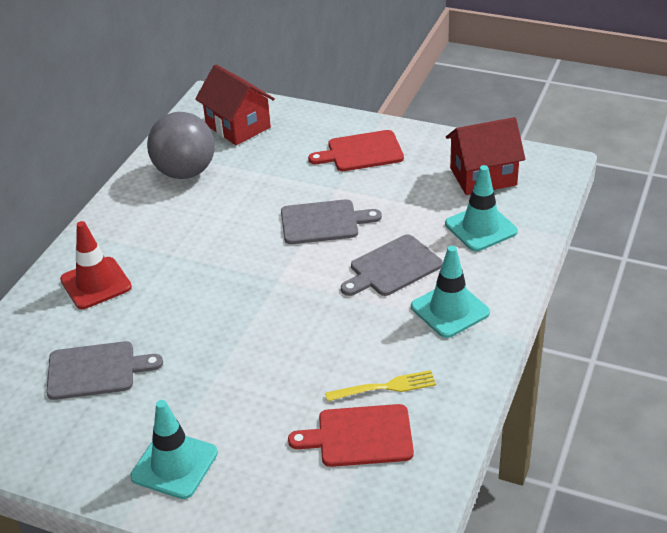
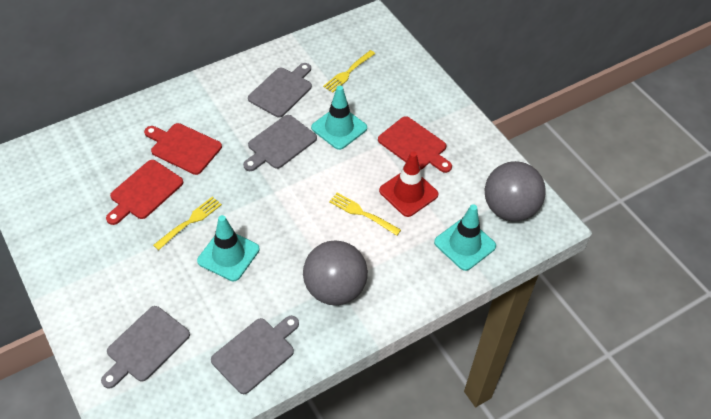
grey ball: 1 -> 2
grey cutting board: 3 -> 4
red cutting board: 2 -> 3
red house: 2 -> 0
yellow fork: 1 -> 3

